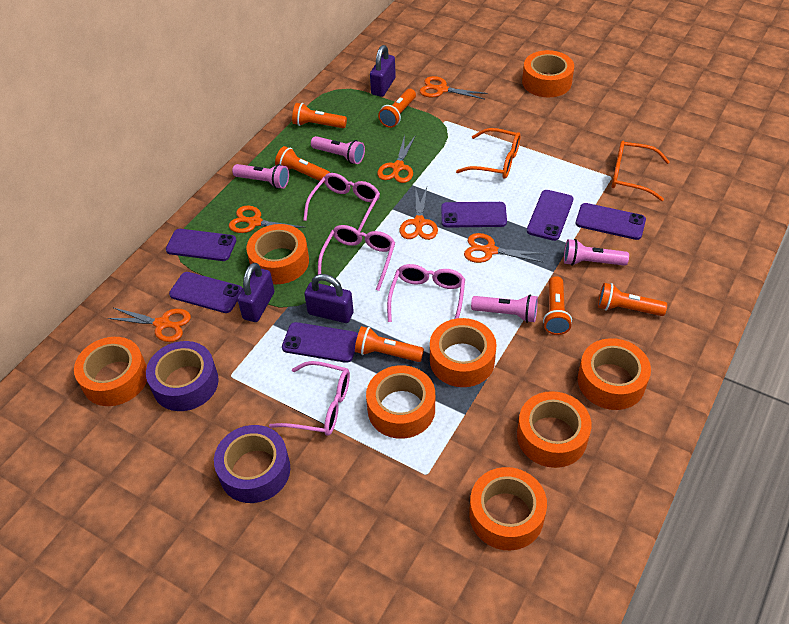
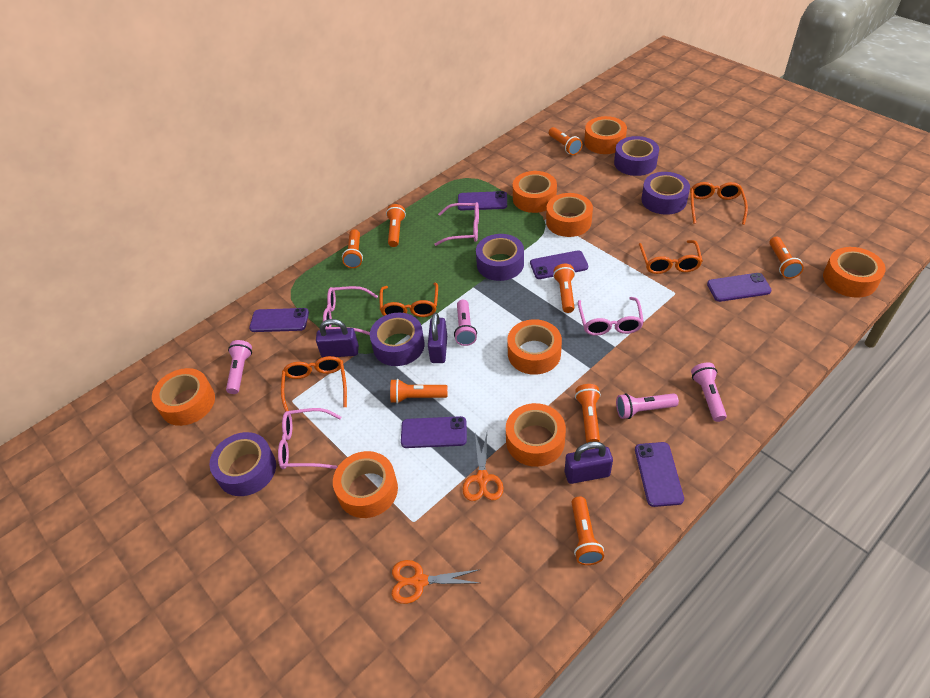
orange flashlight: 6 -> 8
orange glasses: 2 -> 4
orange scissors: 6 -> 2
purple tape: 2 -> 5

